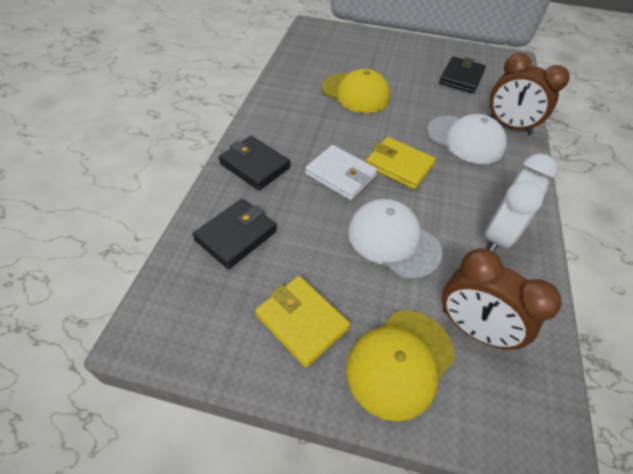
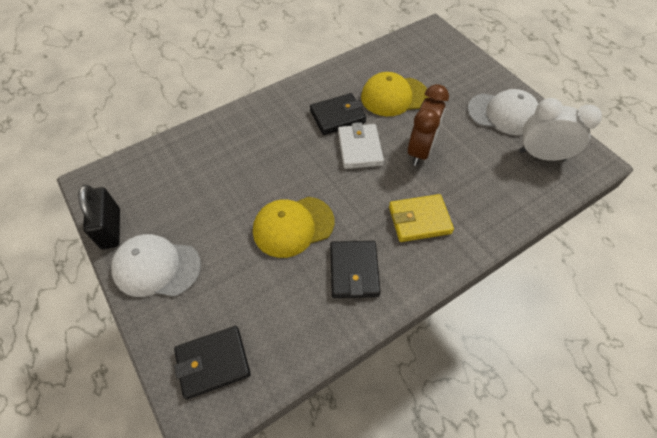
black padlock: 0 -> 1
brown clock: 2 -> 1
yellow wallet: 2 -> 1

